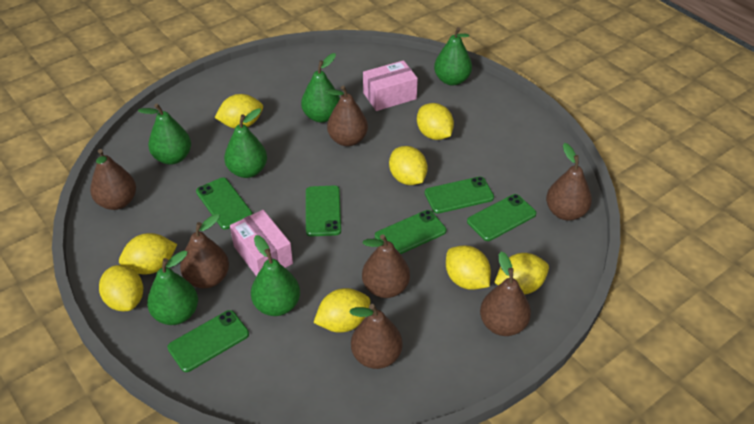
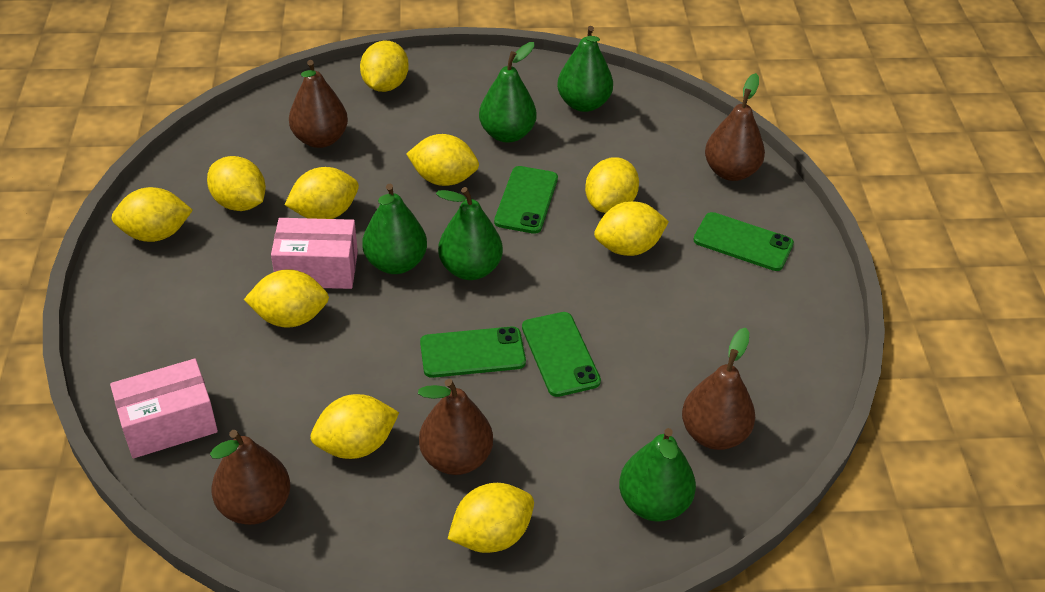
brown pear: 7 -> 5
green pear: 6 -> 5
green phone: 6 -> 4
yellow lemon: 8 -> 10

